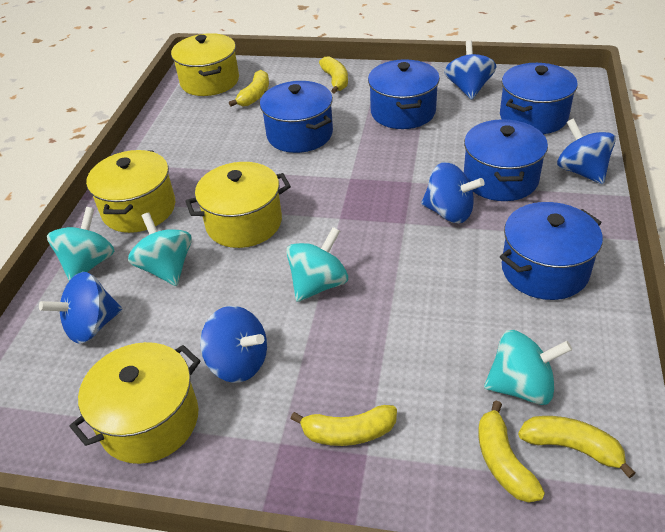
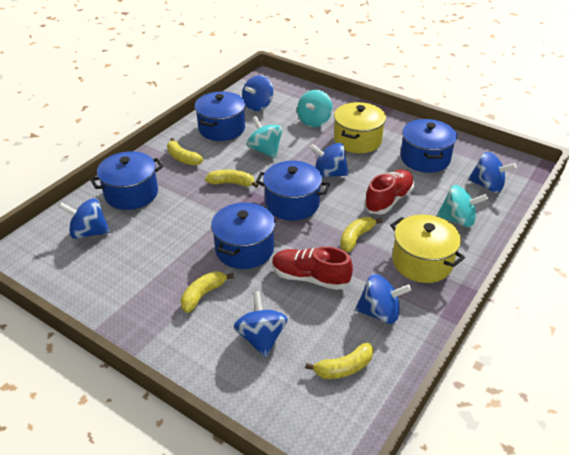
blue spinning top: 5 -> 6
red shoe: 0 -> 2
turquoise spinning top: 4 -> 3
yellow pot: 4 -> 2

